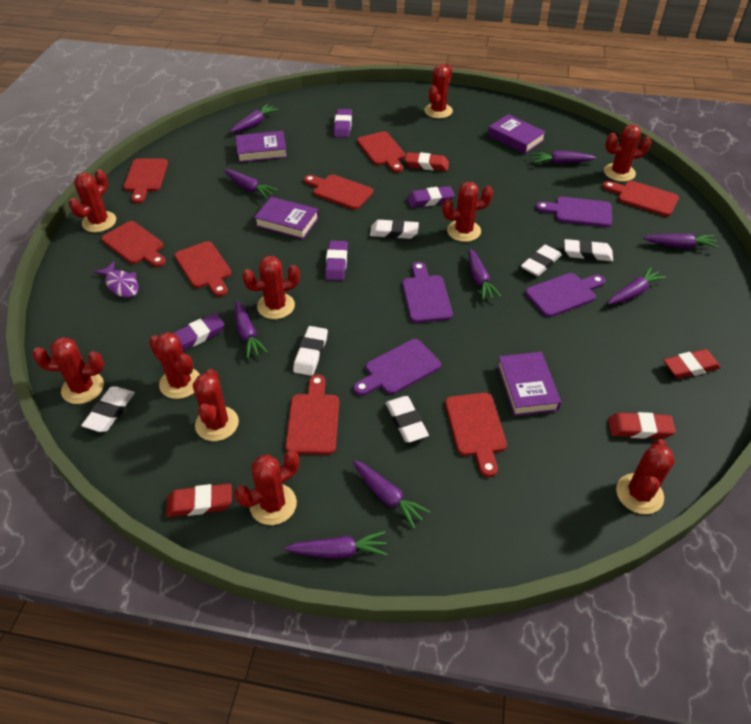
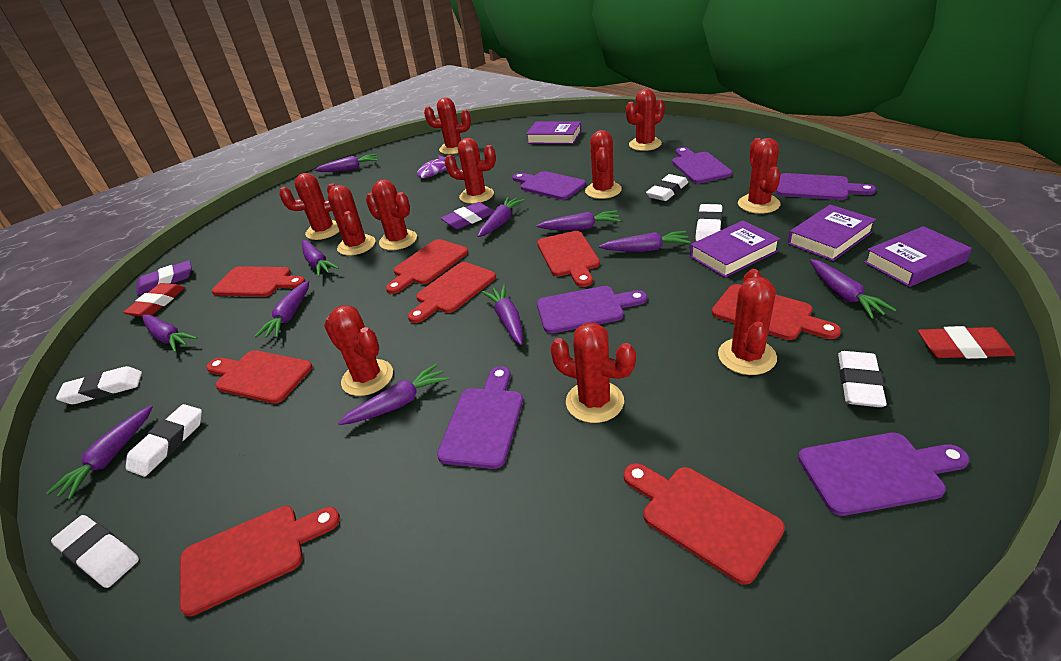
purple carrot: 9 -> 11
purple cutting board: 4 -> 6
purple eraser: 4 -> 2
red cactus: 10 -> 11
red eraser: 4 -> 2

